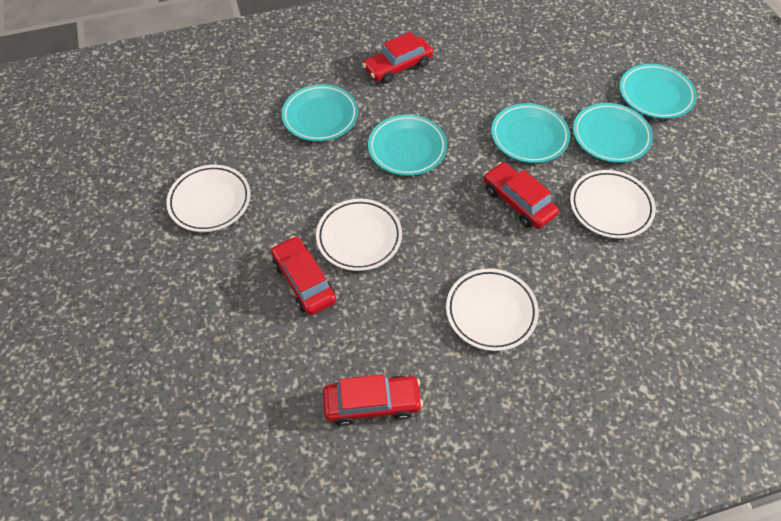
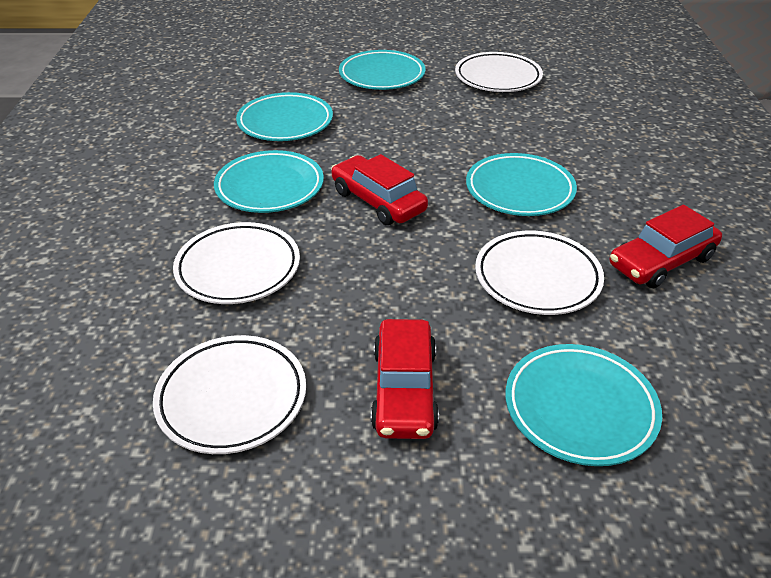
red car: 4 -> 3

